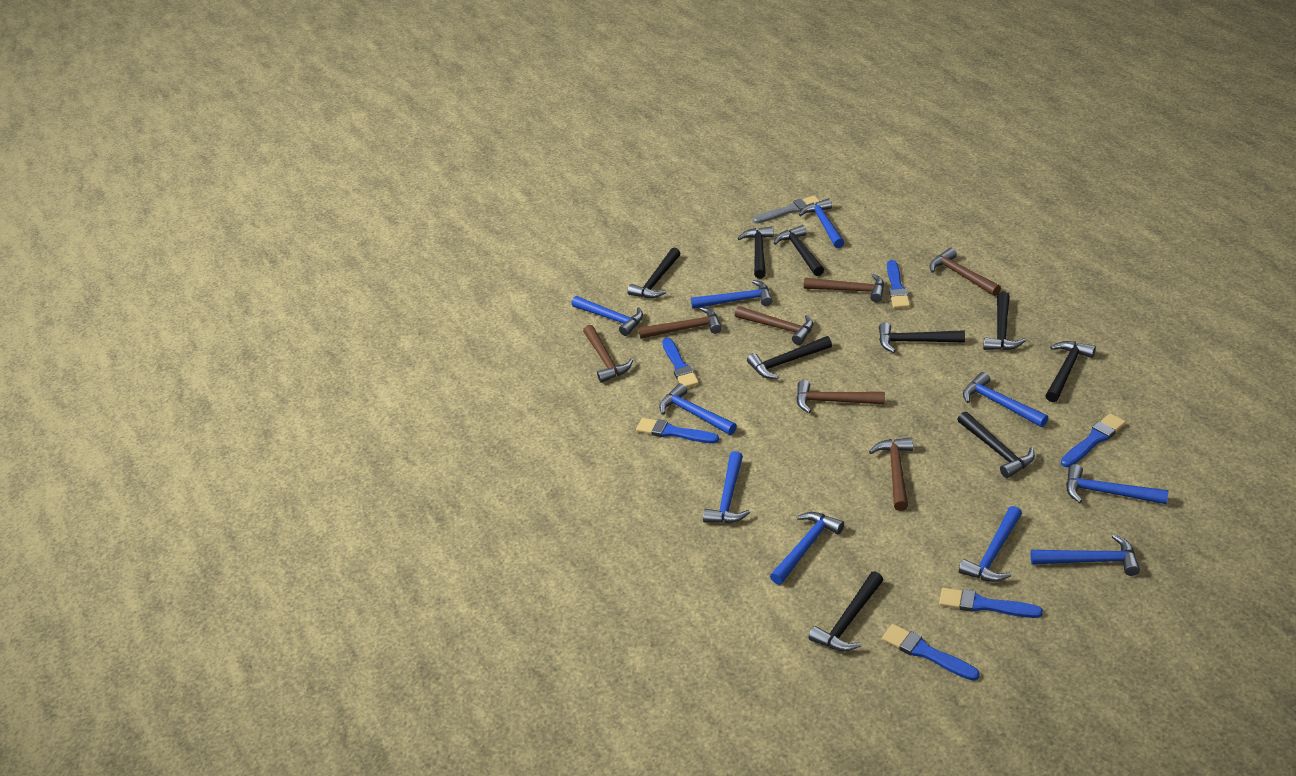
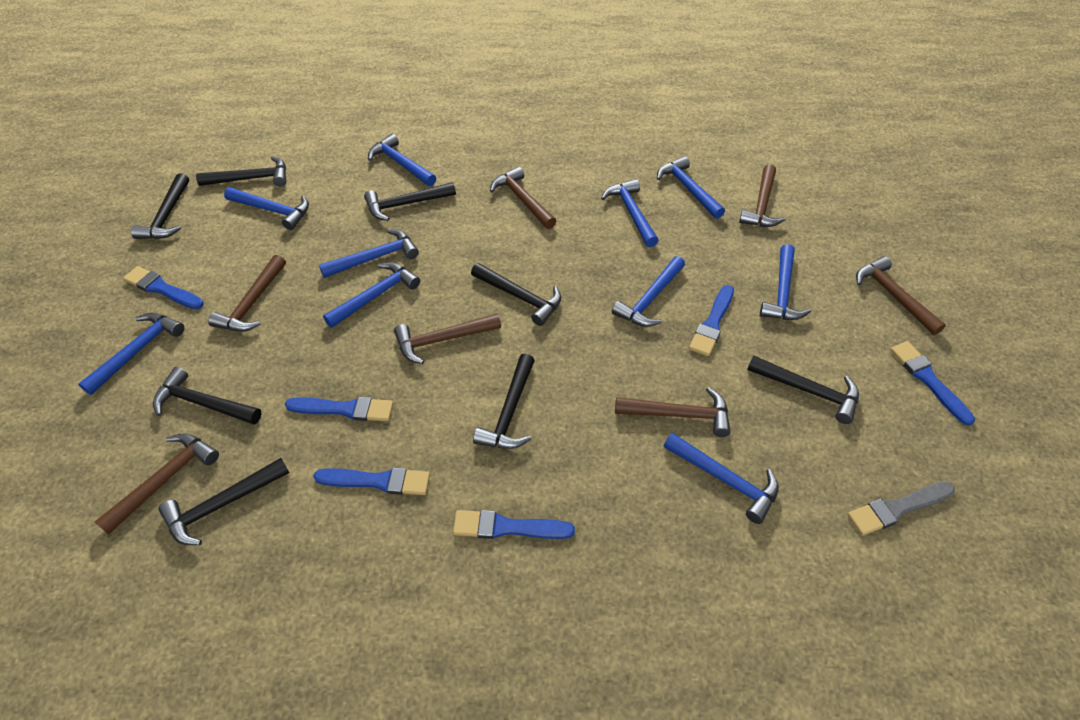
black hammer: 9 -> 8

